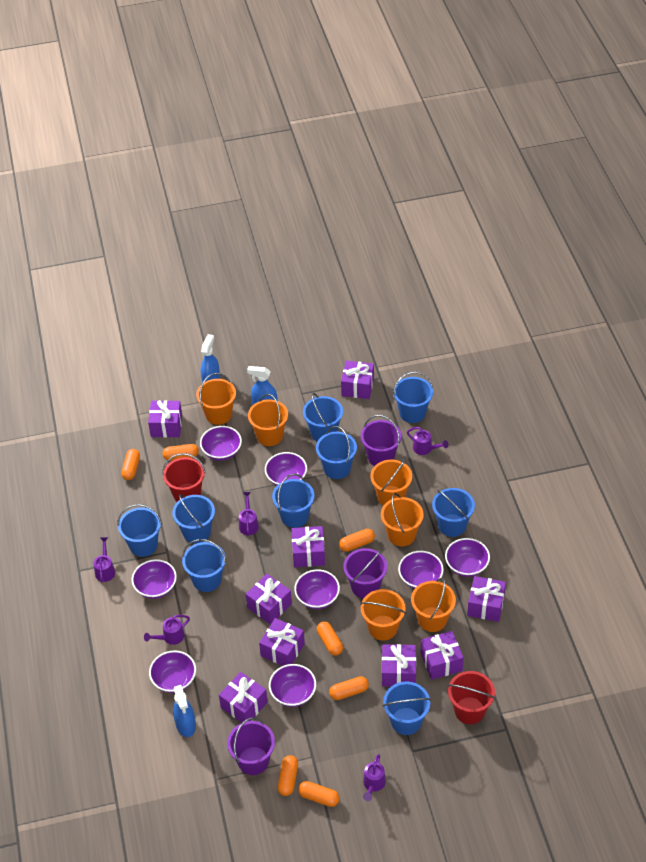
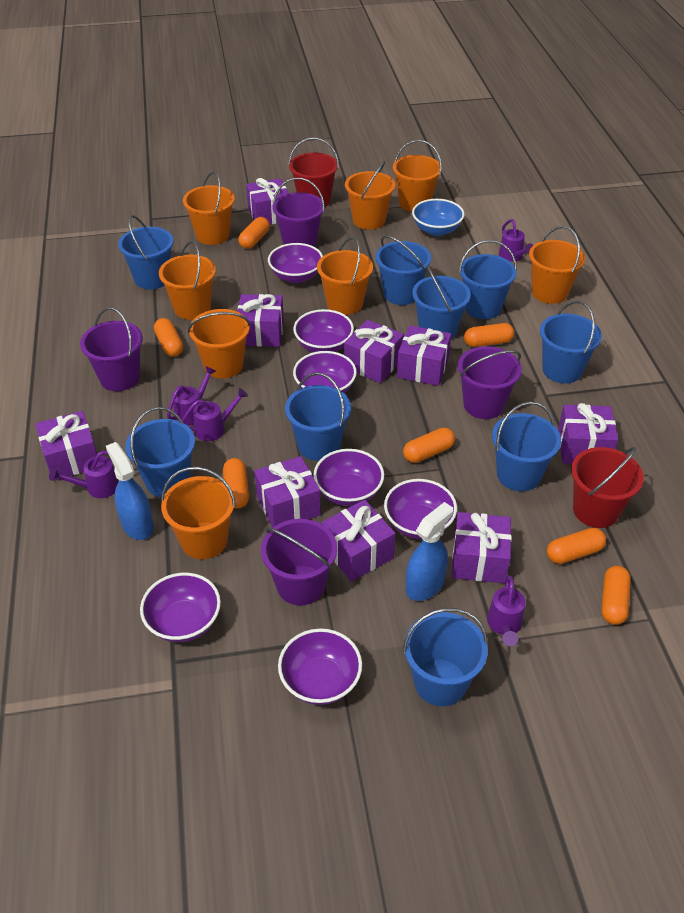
blue bowl: 0 -> 1
blue spray bottle: 3 -> 2
orange bucket: 6 -> 8
purple bowl: 8 -> 7
purple bucket: 3 -> 4

